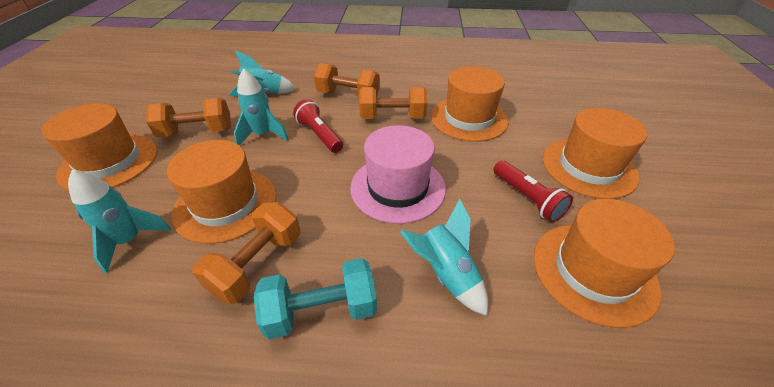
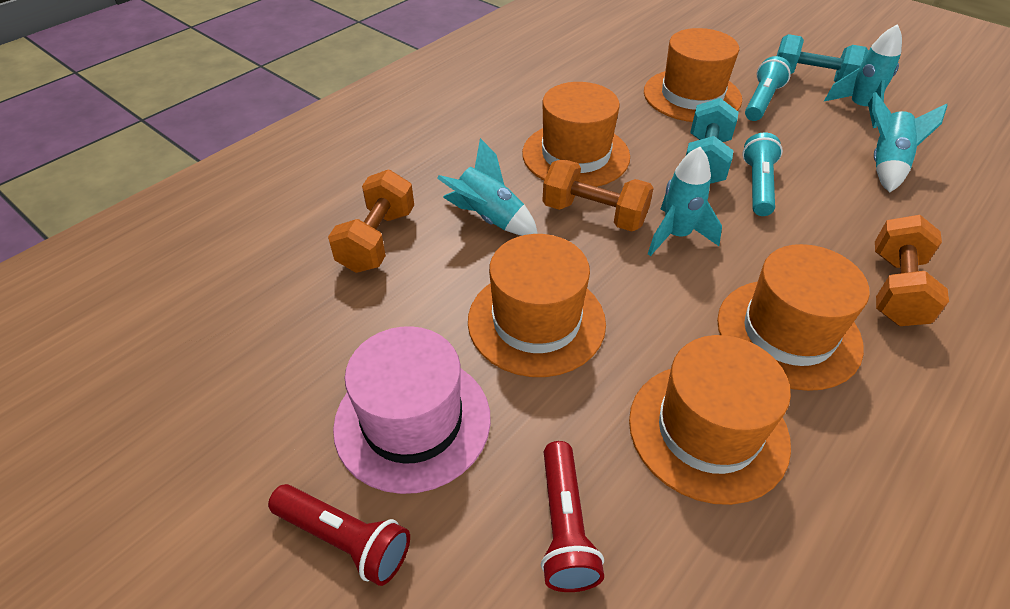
orange dumbbell: 4 -> 3
turquoise dumbbell: 1 -> 2
turquoise flashlight: 0 -> 2

